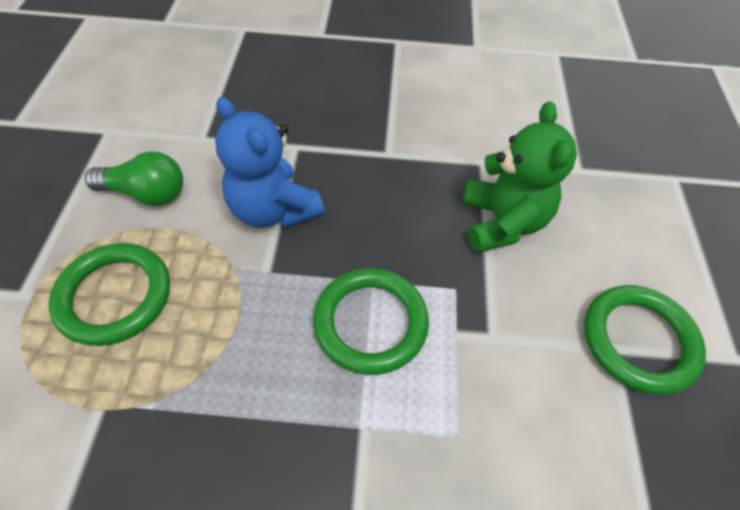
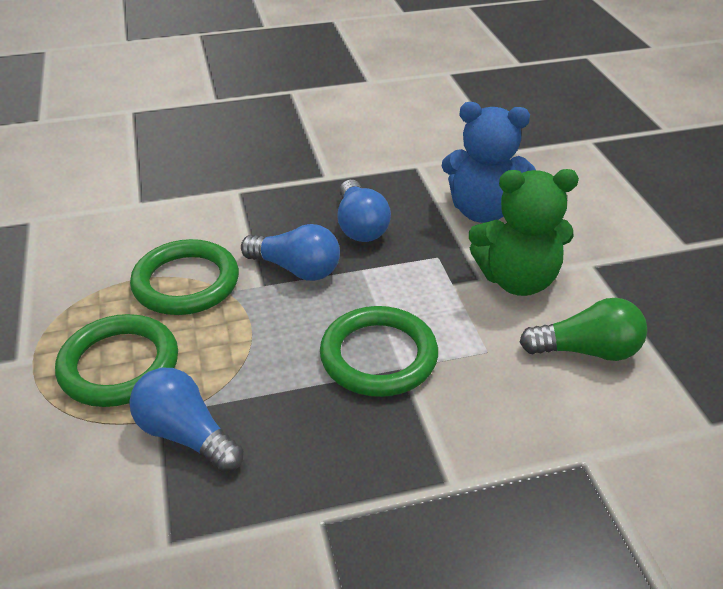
blue light bulb: 0 -> 3

